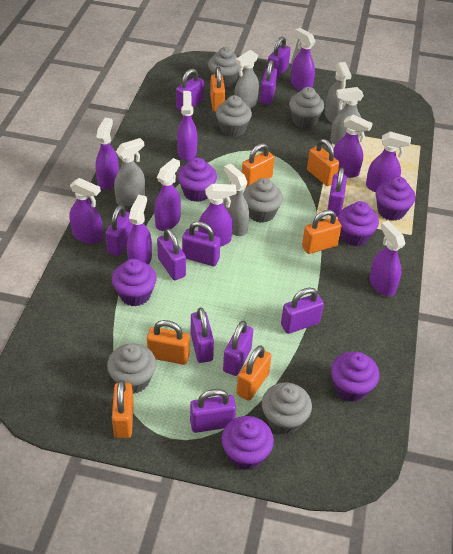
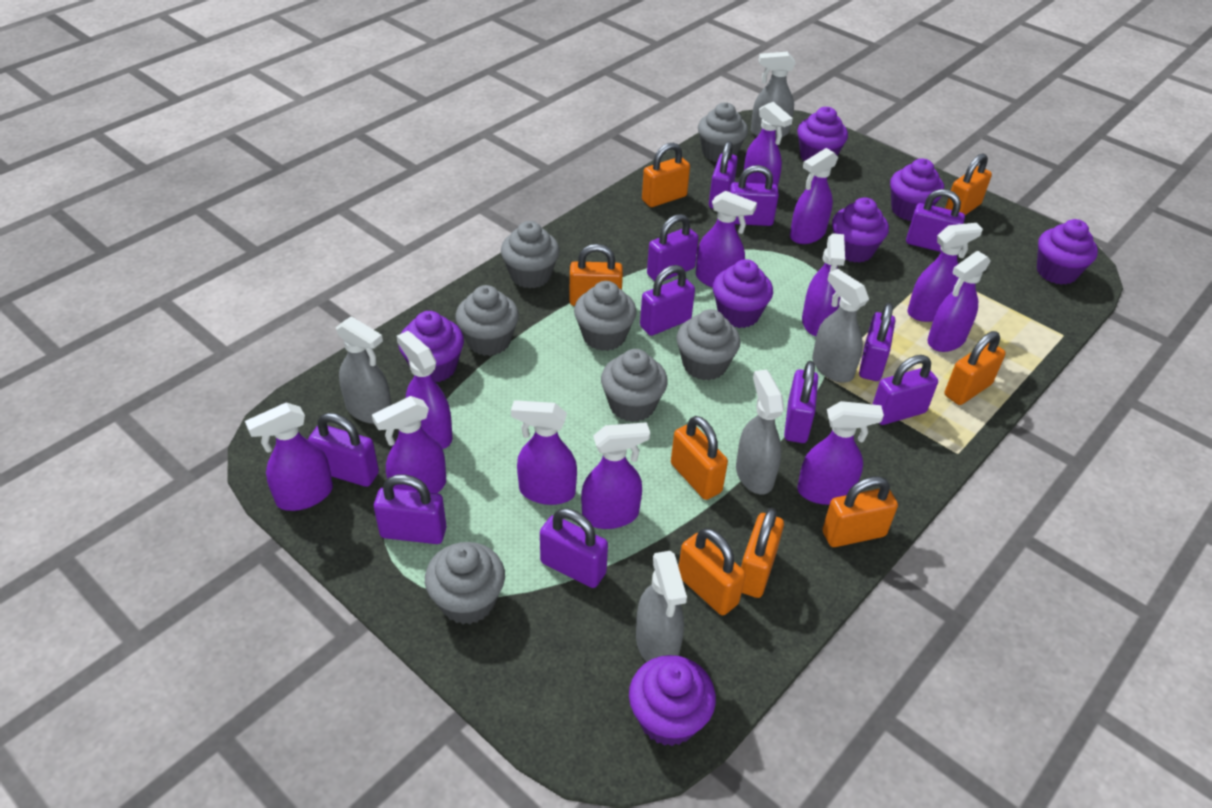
grey cupcake: 6 -> 7
orange padlock: 7 -> 8
purple cupcake: 6 -> 7
purple spray bottle: 10 -> 12

